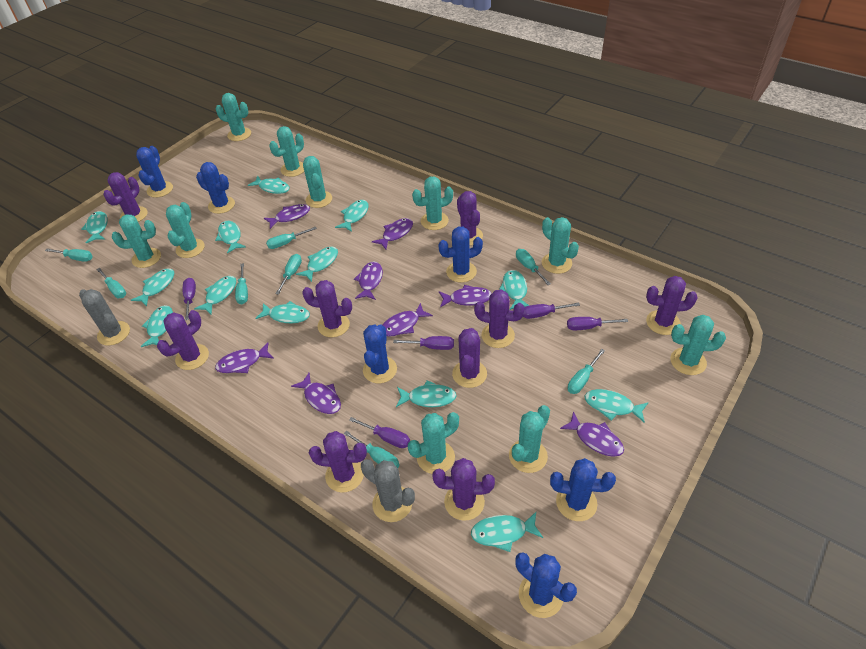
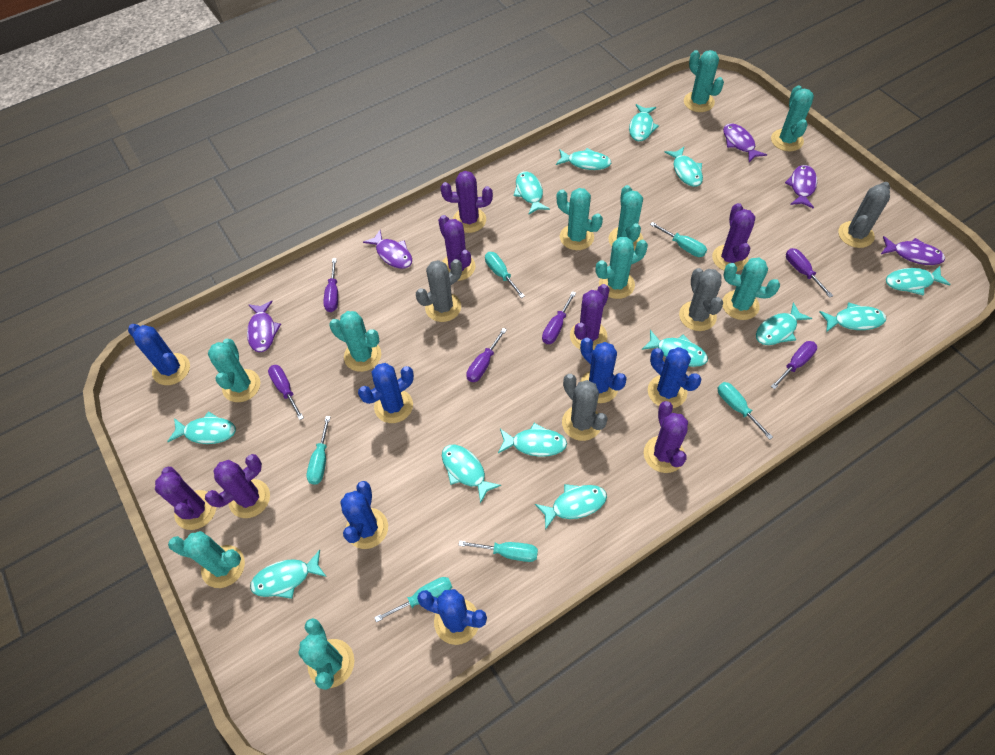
grey cactus: 2 -> 4
purple cactus: 9 -> 7
purple fish: 8 -> 5
purple screwdriver: 5 -> 6
turquoise screwdriver: 8 -> 6

